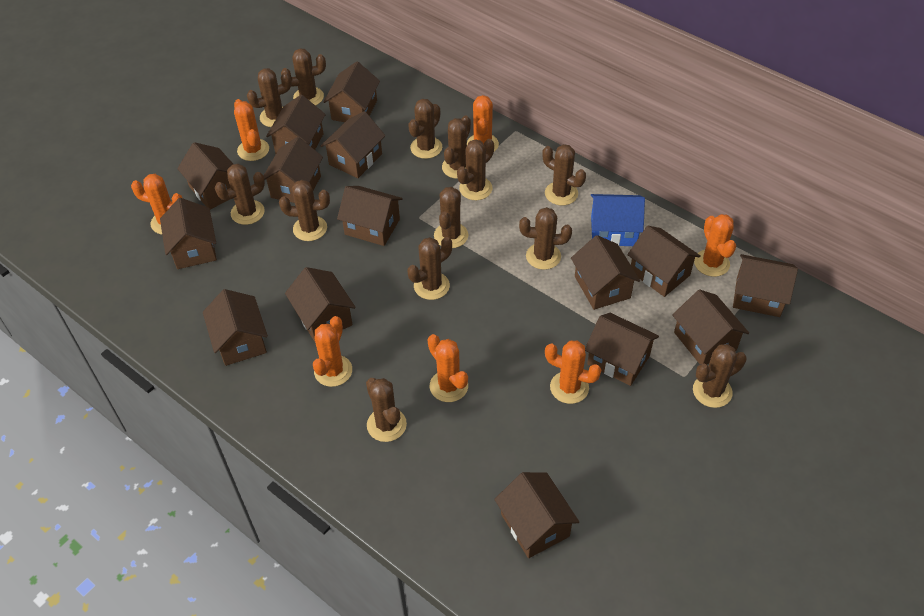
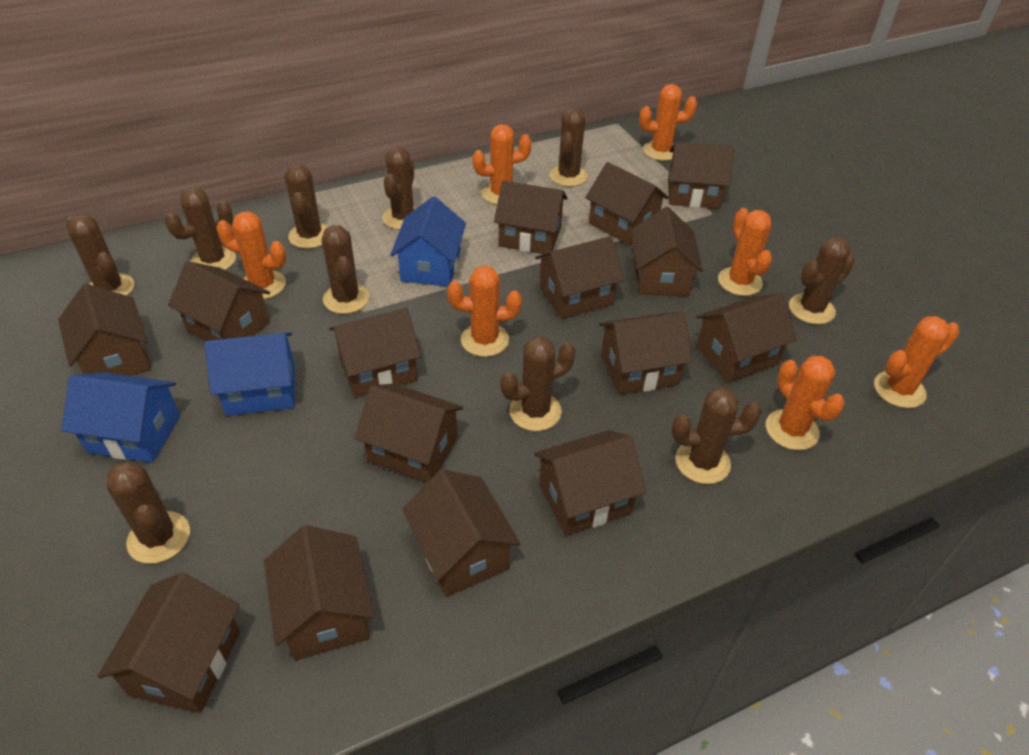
blue house: 1 -> 3
brown cactus: 13 -> 10

